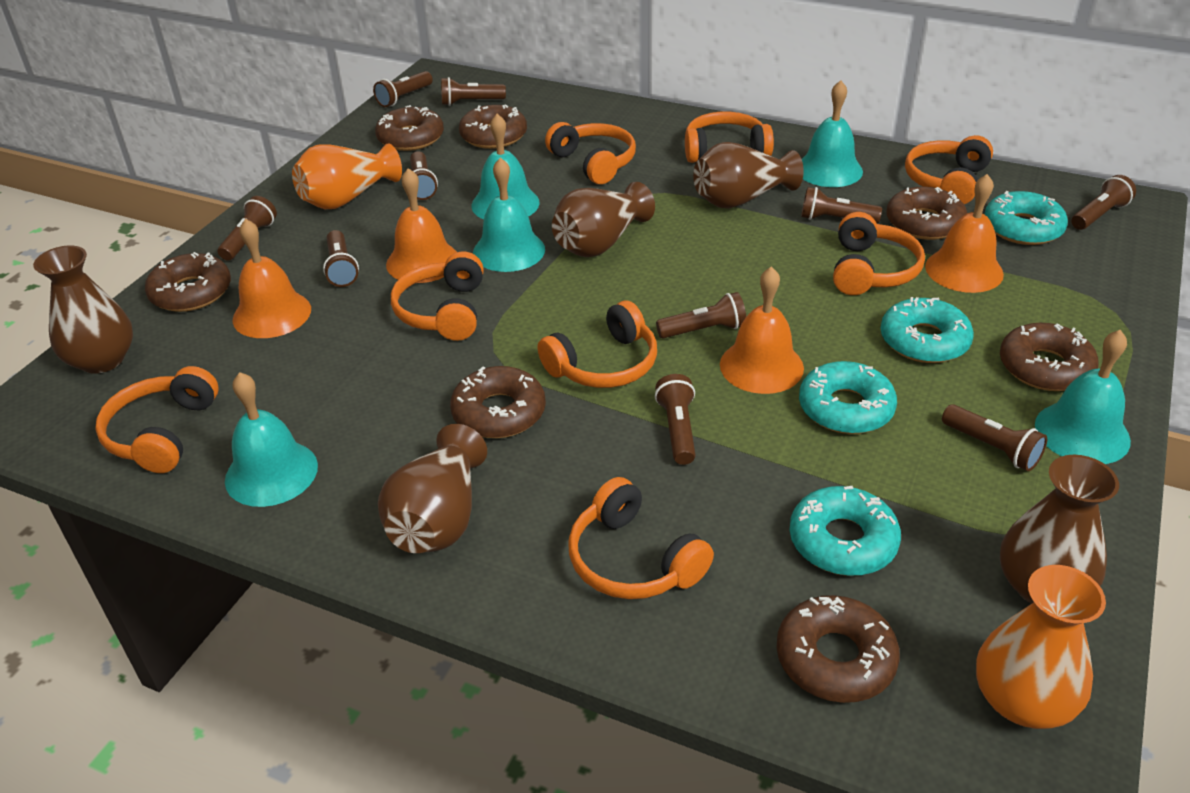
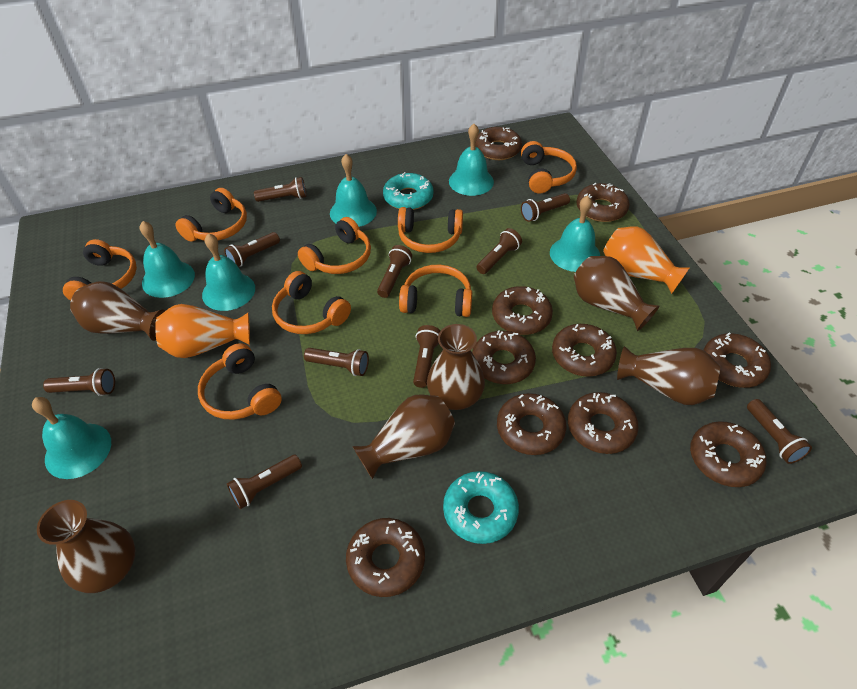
brown donut: 7 -> 10
brown vase: 5 -> 6
orange bell: 4 -> 0
turquoise bell: 5 -> 6
turquoise donut: 4 -> 2

